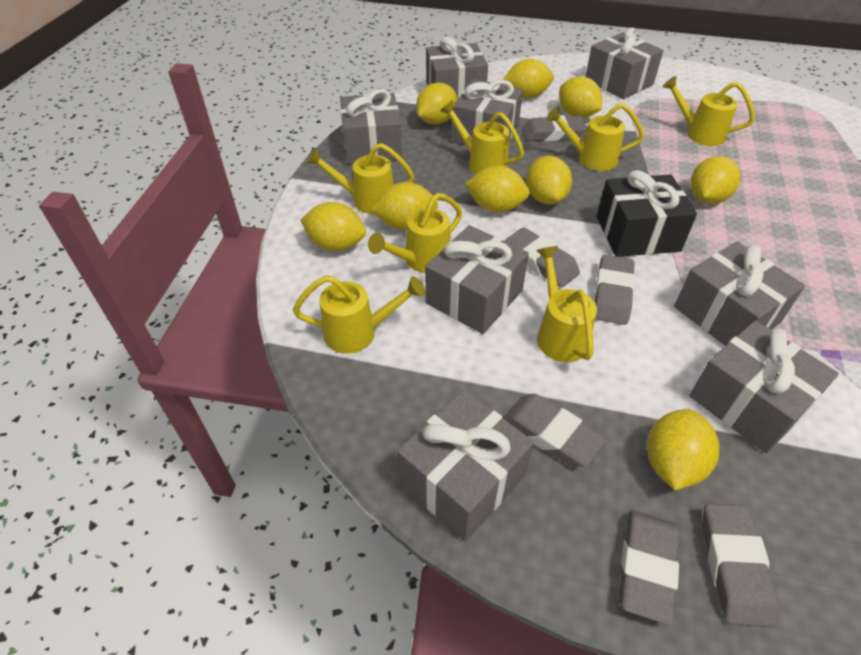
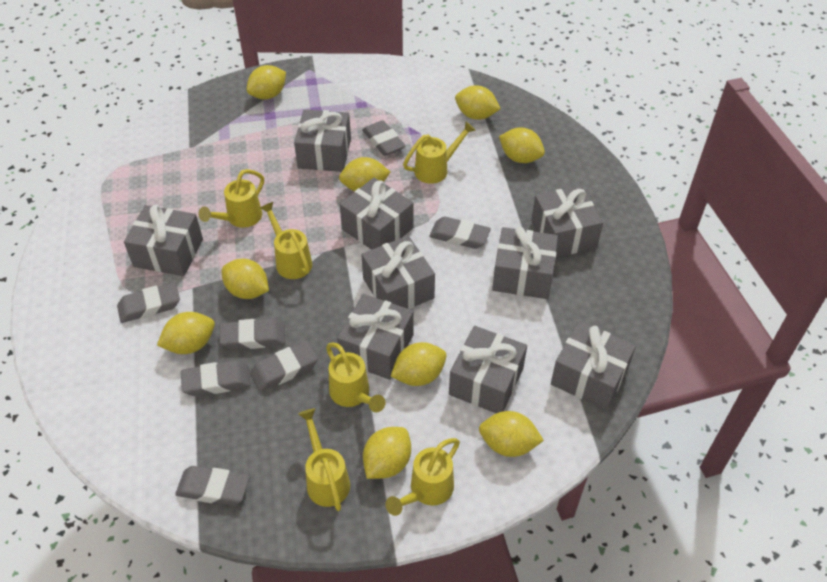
black gift: 1 -> 0
grey eraser: 6 -> 7
grey gift: 8 -> 9
yellow watering can: 7 -> 6

